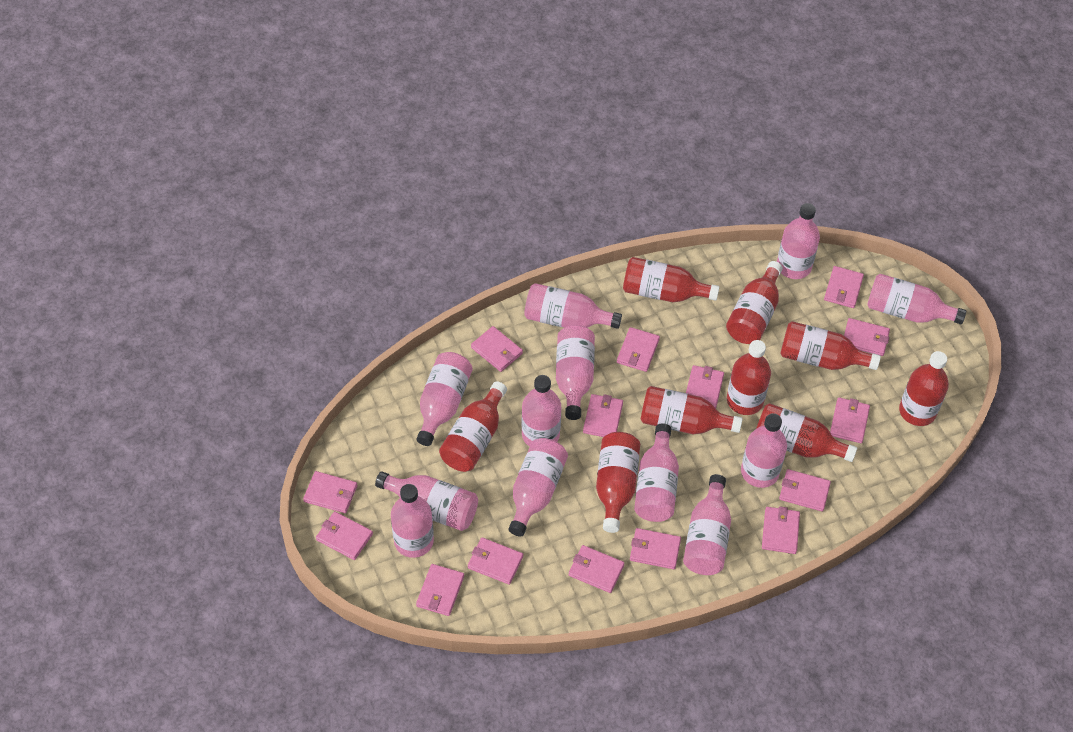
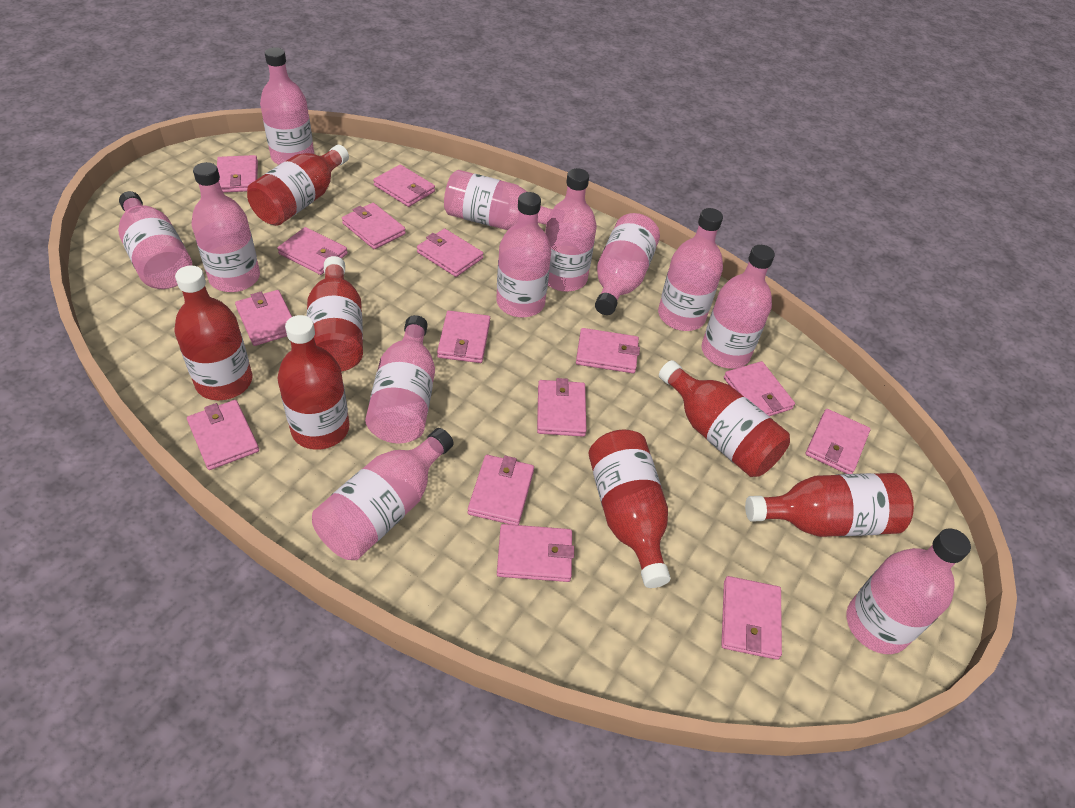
red bottle: 9 -> 7

